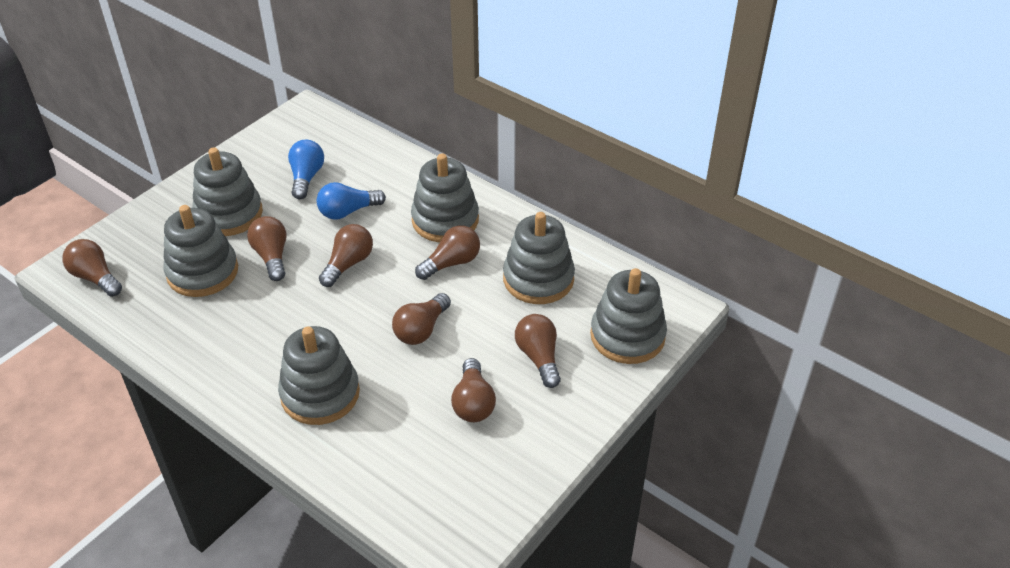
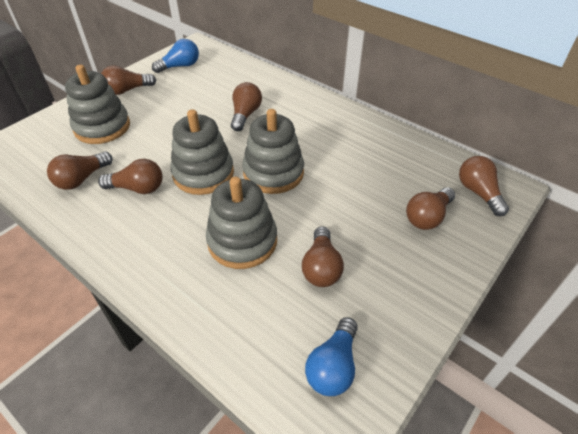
grey stacking toy: 6 -> 4

